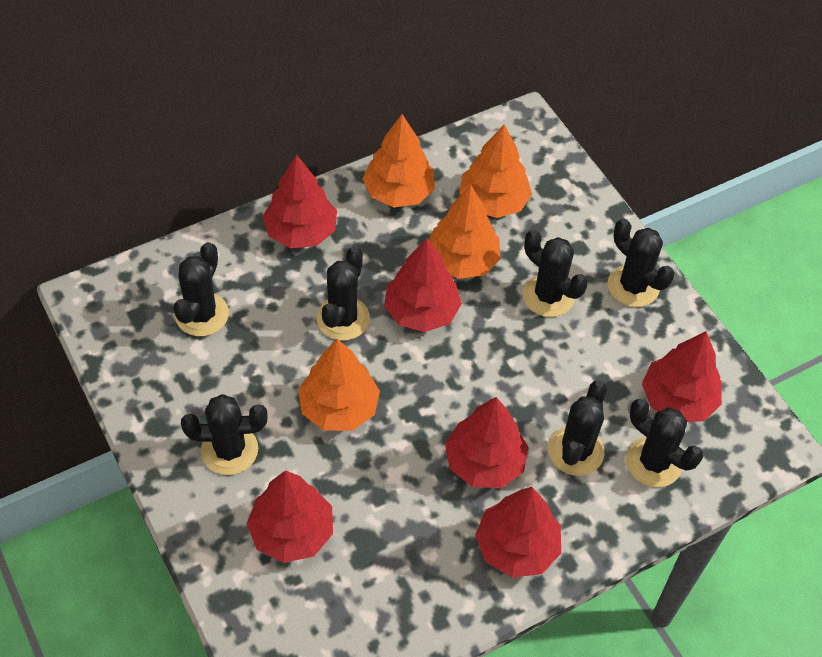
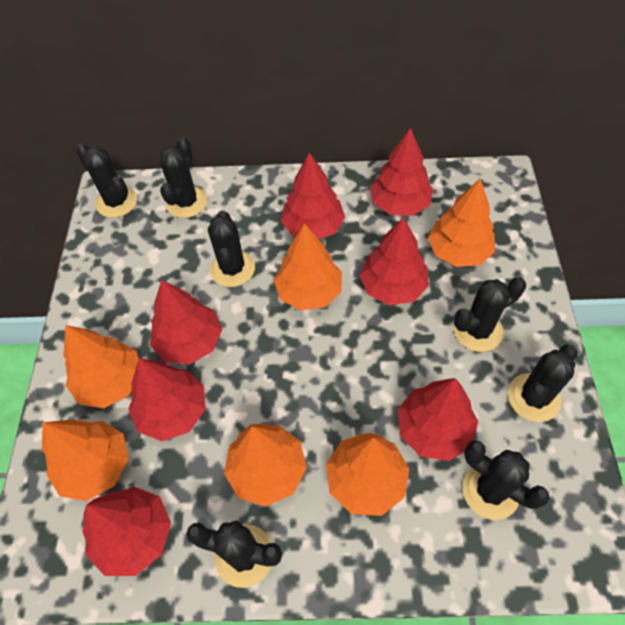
orange tree: 4 -> 6
red tree: 6 -> 7

